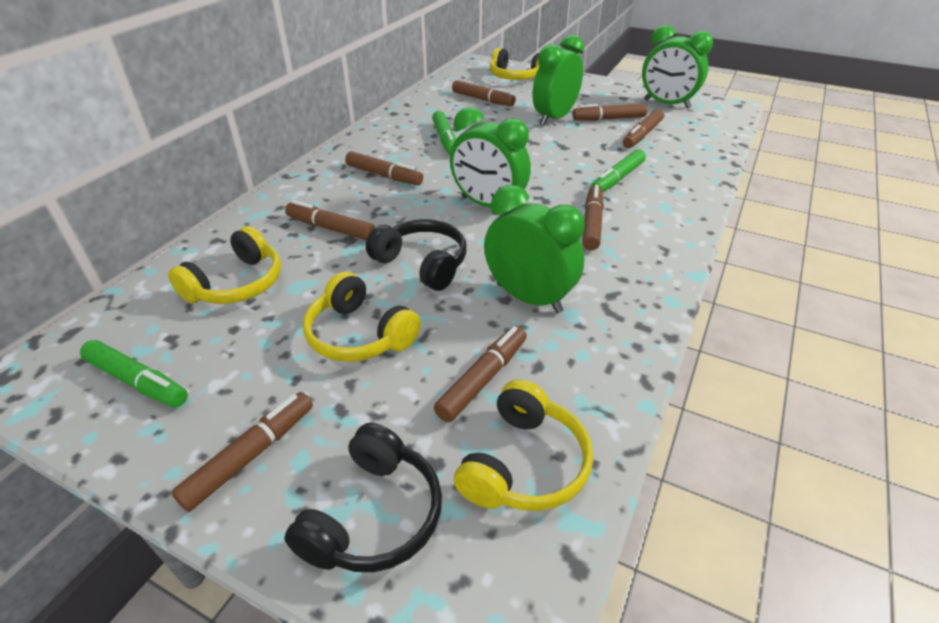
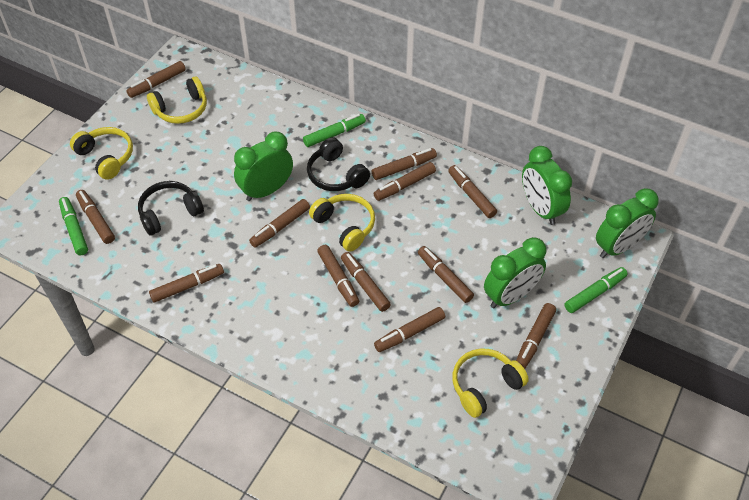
brown marker: 8 -> 12

